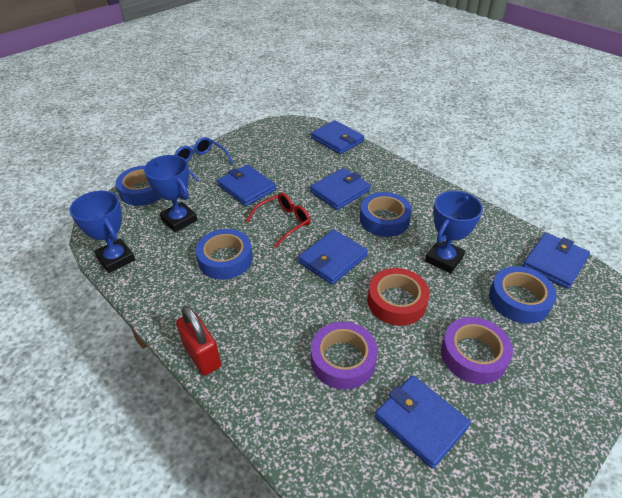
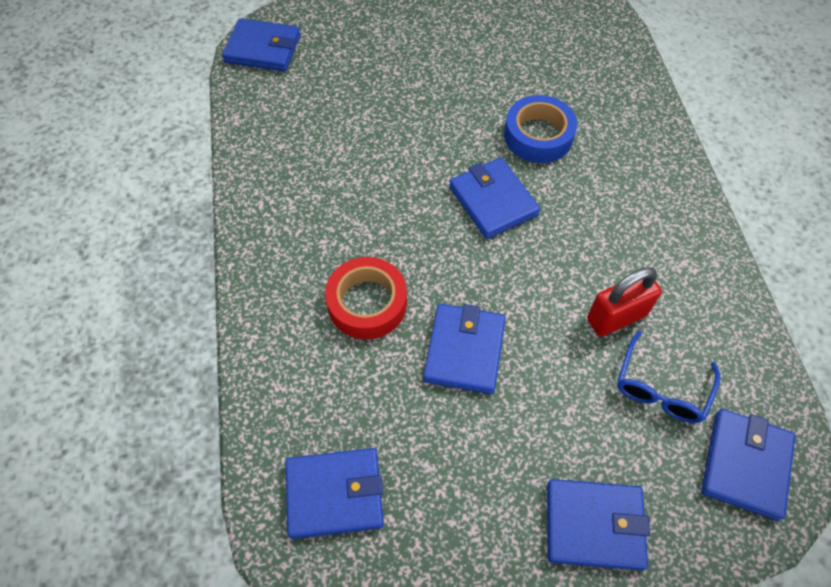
blue tape: 4 -> 1
blue trophy: 3 -> 0
purple tape: 2 -> 0
red glasses: 1 -> 0

